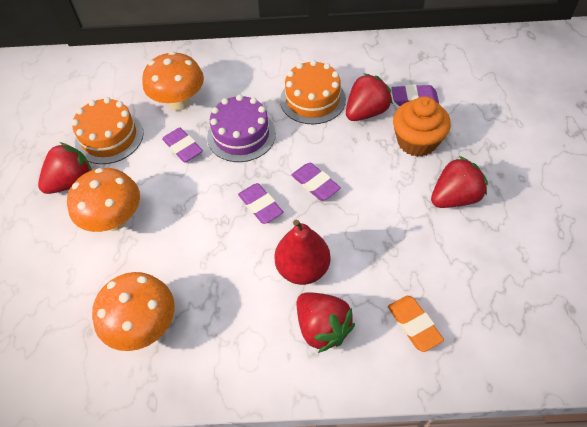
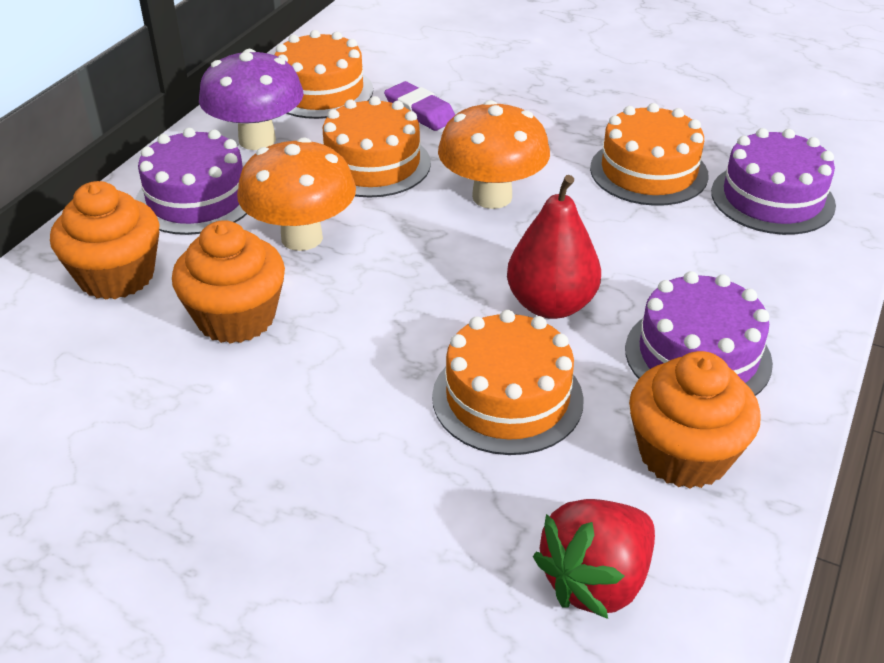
orange cake: 2 -> 4
orange cupcake: 1 -> 3
orange eraser: 1 -> 0
orange mushroom: 3 -> 2
purple cake: 1 -> 3
purple eraser: 4 -> 1
purple mushroom: 0 -> 1
red strawberry: 4 -> 1

